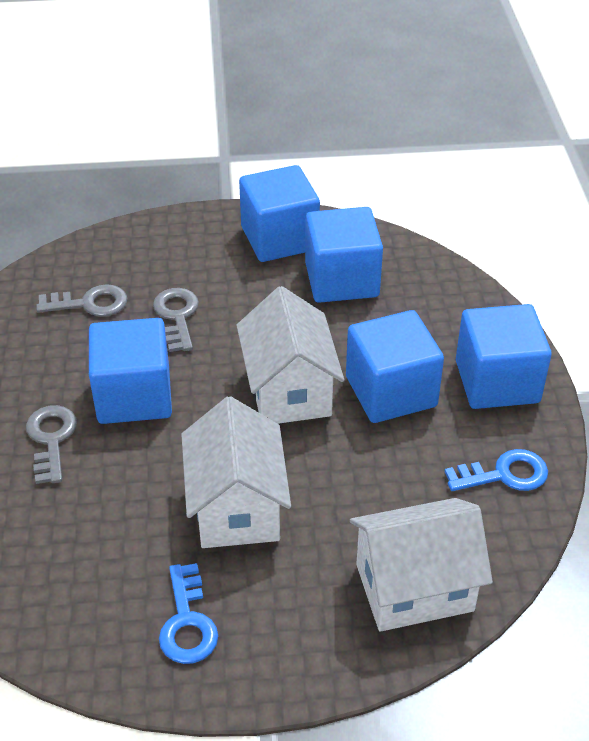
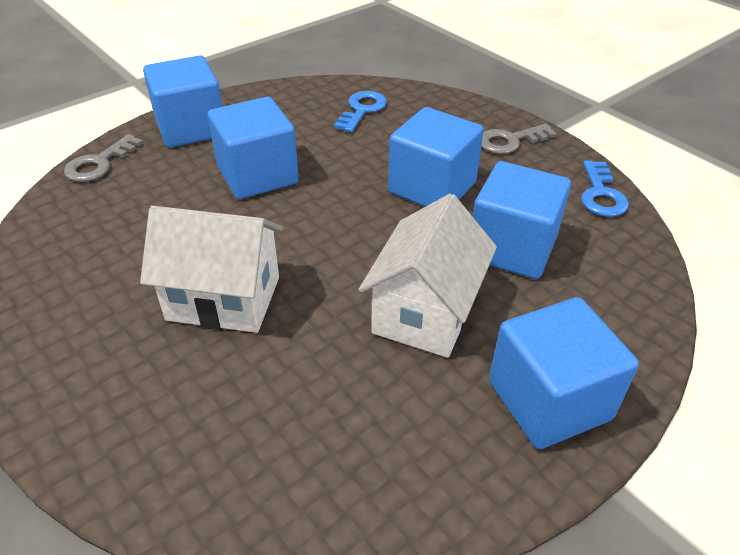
grey key: 3 -> 2
white house: 3 -> 2

